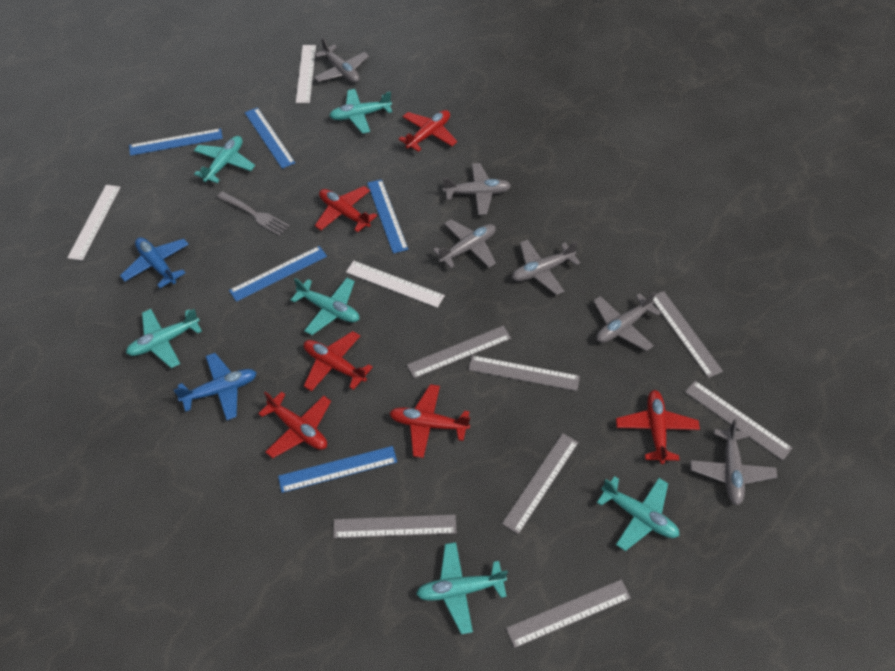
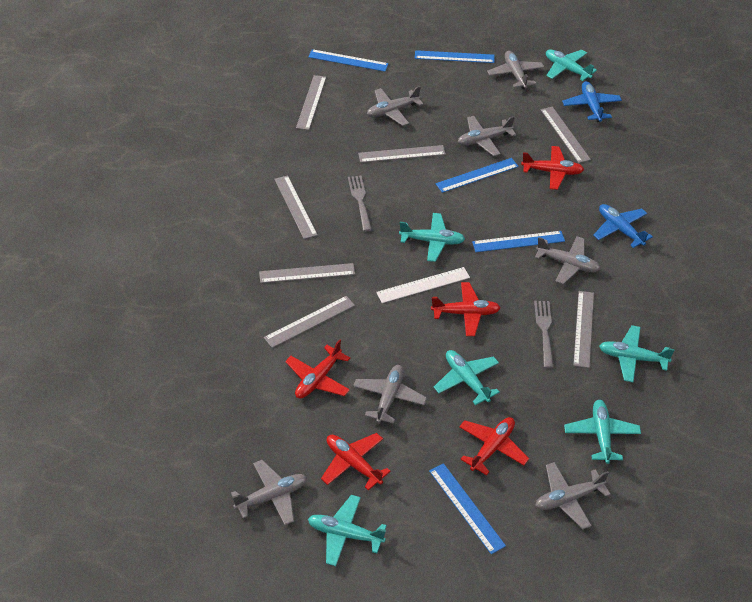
grey fork: 1 -> 2
grey plane: 6 -> 7
red plane: 6 -> 5
white ruler: 3 -> 1

